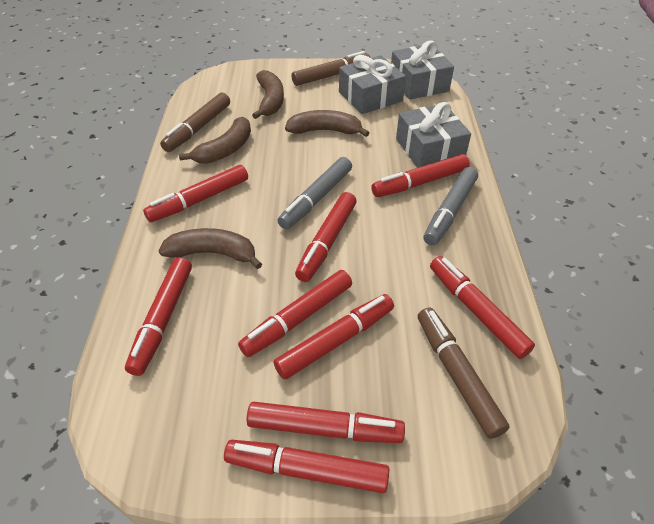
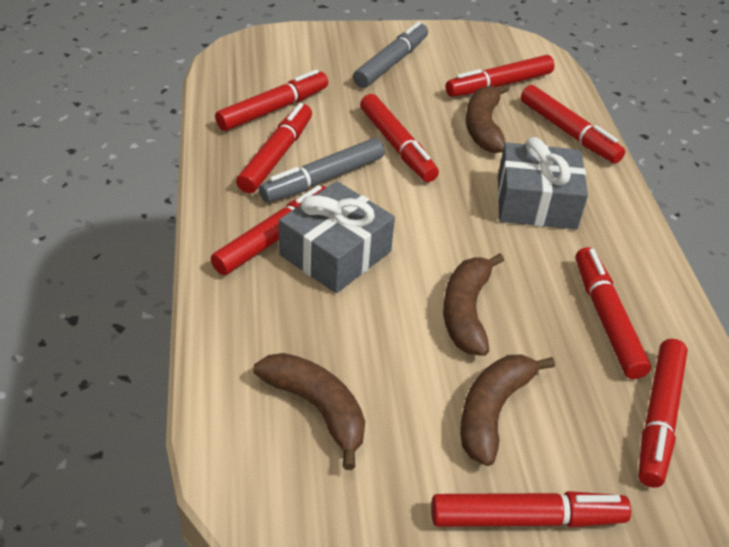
brown marker: 3 -> 0
grey gift: 3 -> 2

